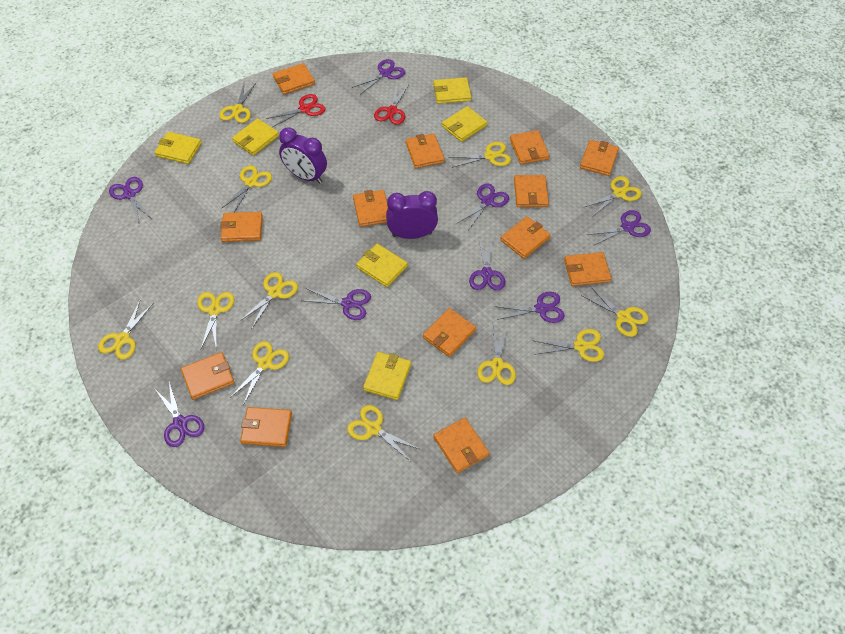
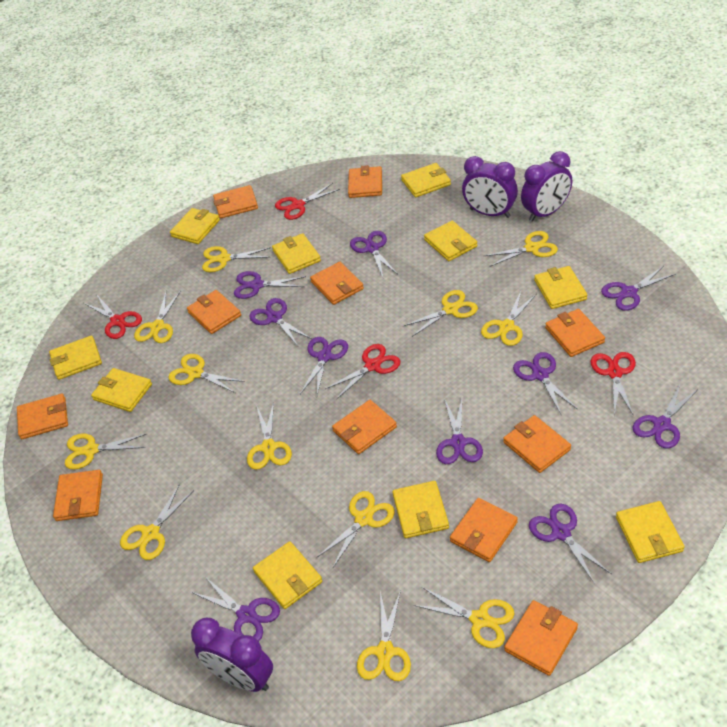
orange wallet: 13 -> 11
purple clock: 2 -> 3
purple scissors: 8 -> 10
red scissors: 2 -> 4
yellow wallet: 6 -> 10

